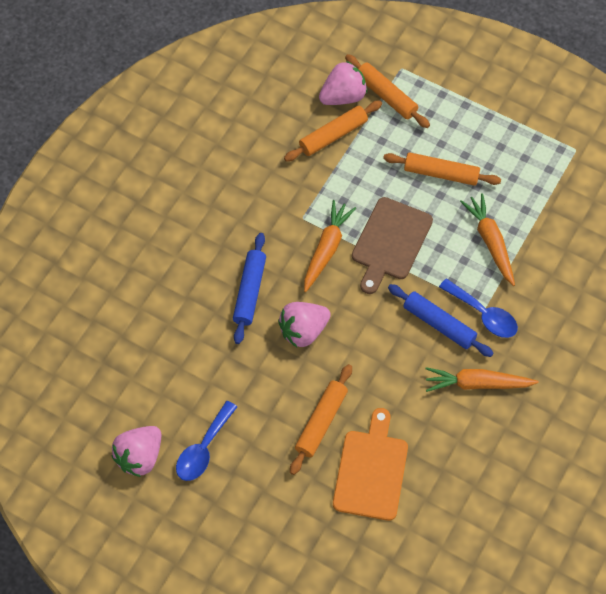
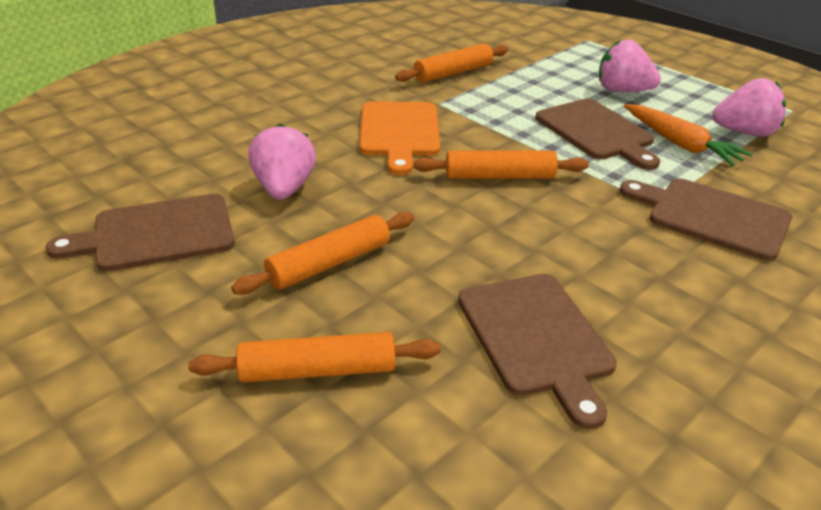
blue rolling pin: 2 -> 0
blue spoon: 2 -> 0
brown cutting board: 1 -> 4
orange carrot: 3 -> 1

